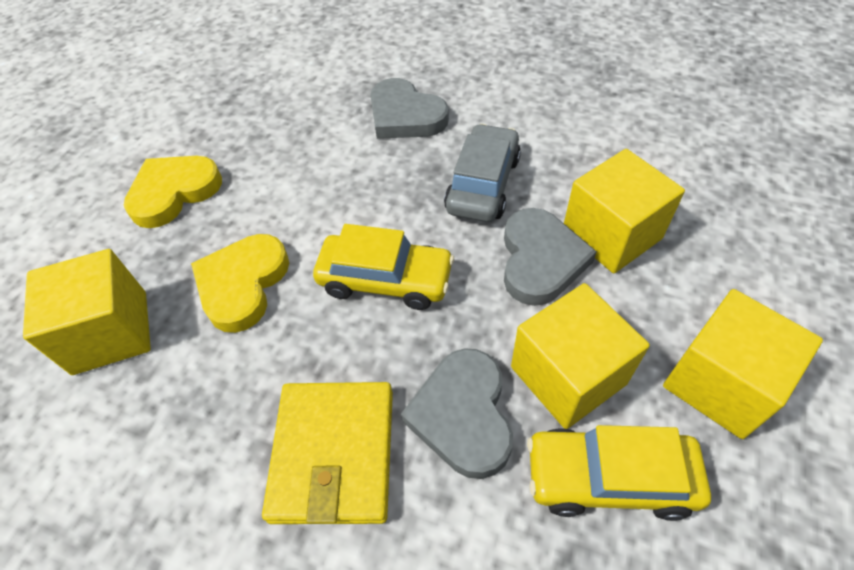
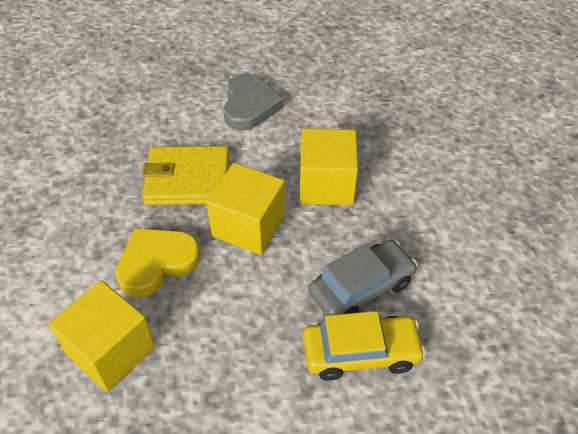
grey heart: 3 -> 1
yellow car: 2 -> 1
yellow cube: 4 -> 3
yellow heart: 2 -> 1

